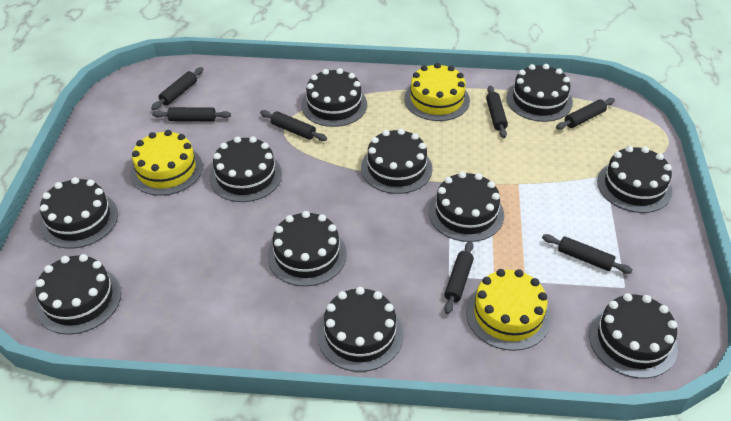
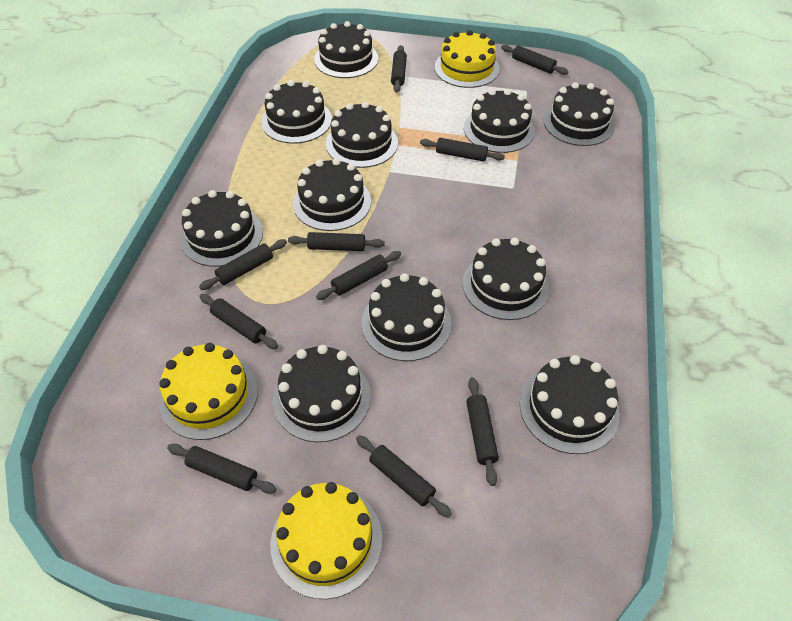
black rolling pin: 7 -> 10

